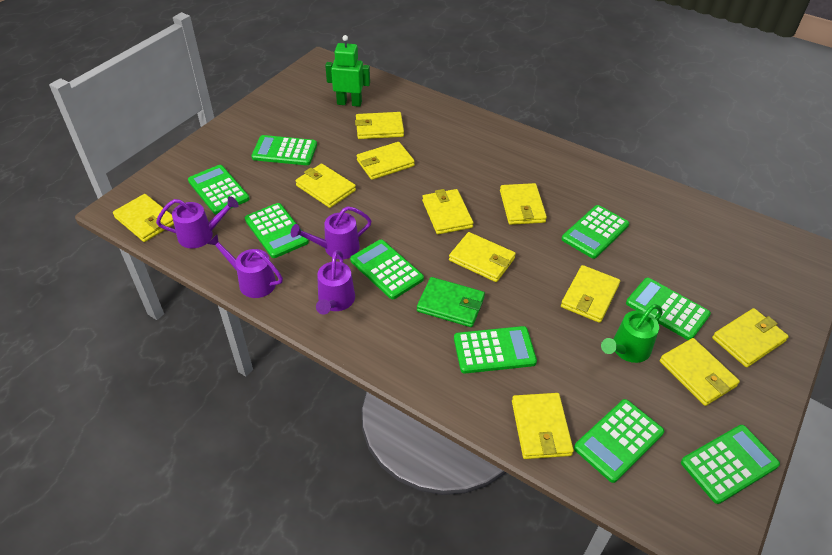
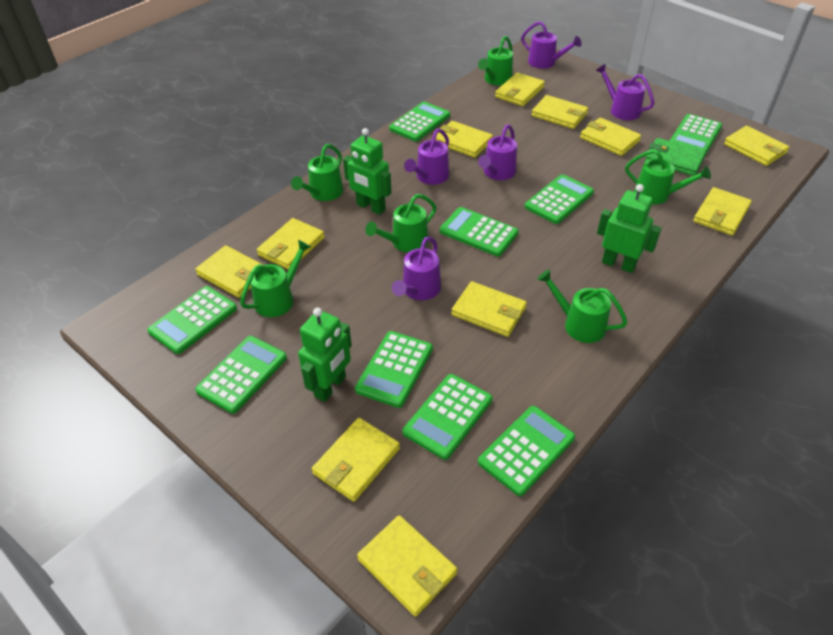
green robot: 1 -> 3
green watering can: 1 -> 6
purple watering can: 4 -> 5

